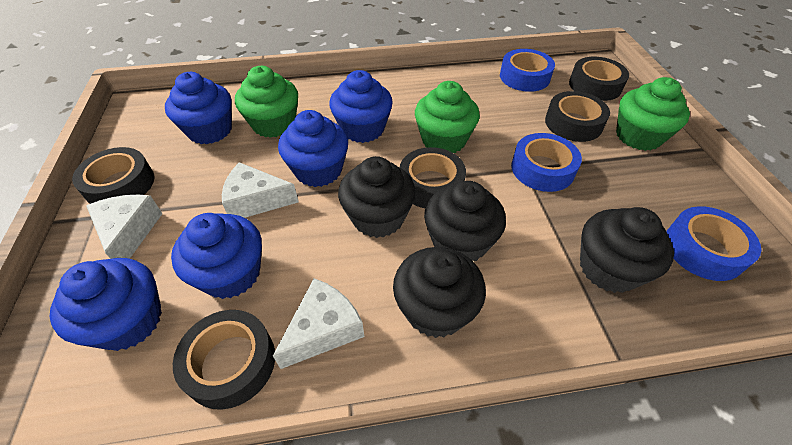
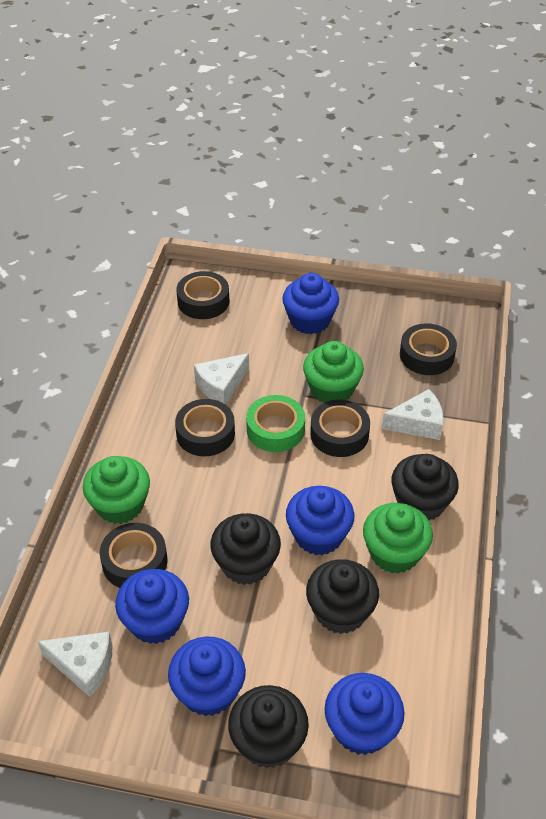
blue tape: 3 -> 0
green tape: 0 -> 1

